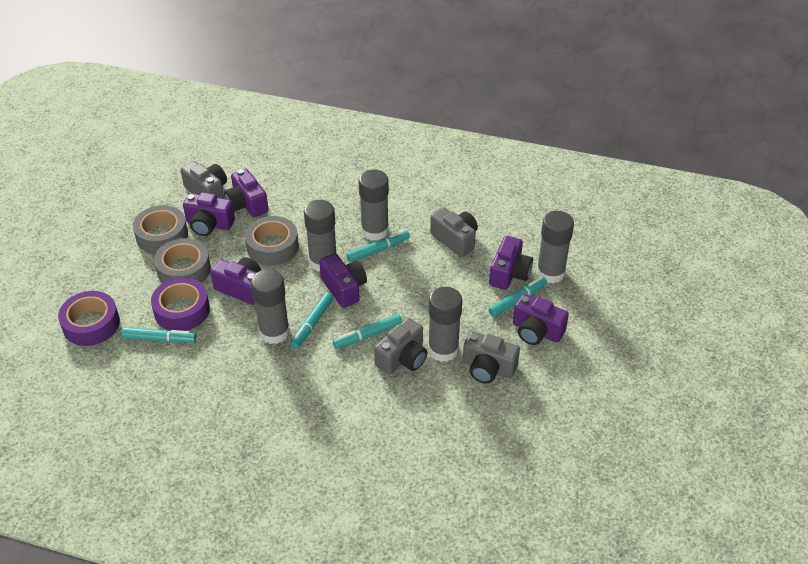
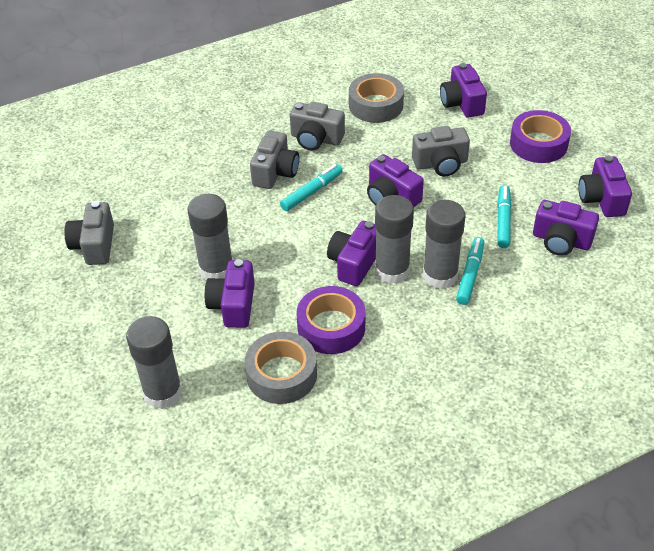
grey glue stick: 5 -> 4
grey tape: 3 -> 2
turquoise marker: 5 -> 3

